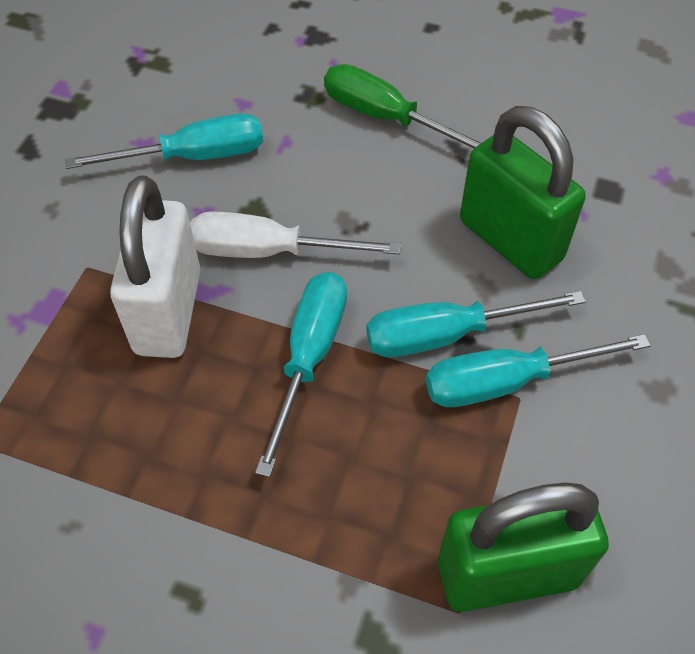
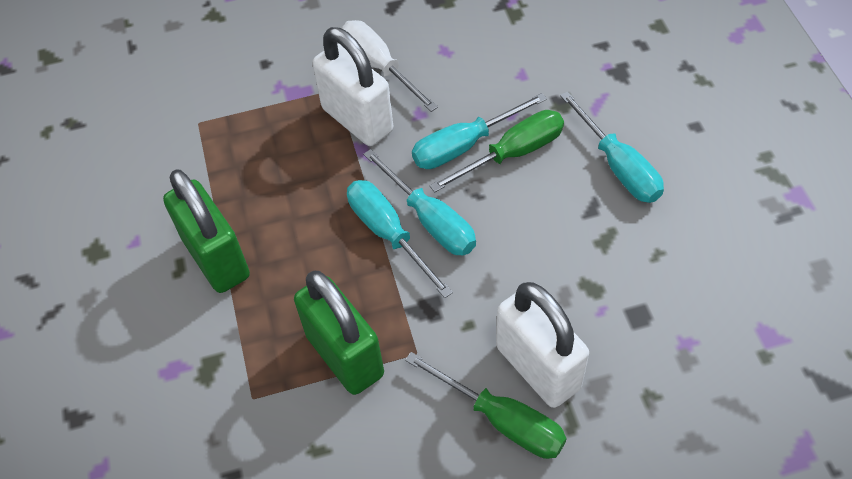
green screwdriver: 1 -> 2
white padlock: 1 -> 2

